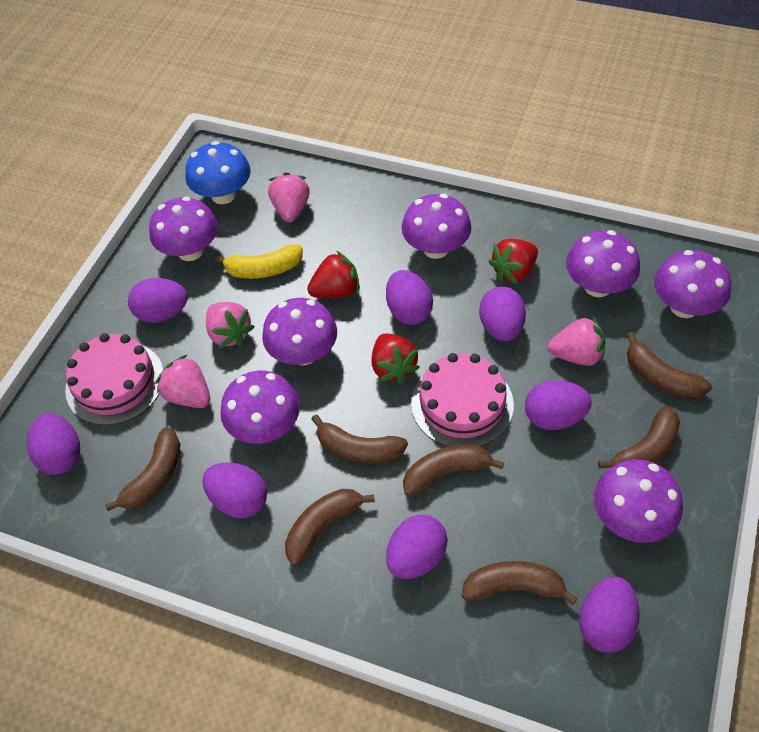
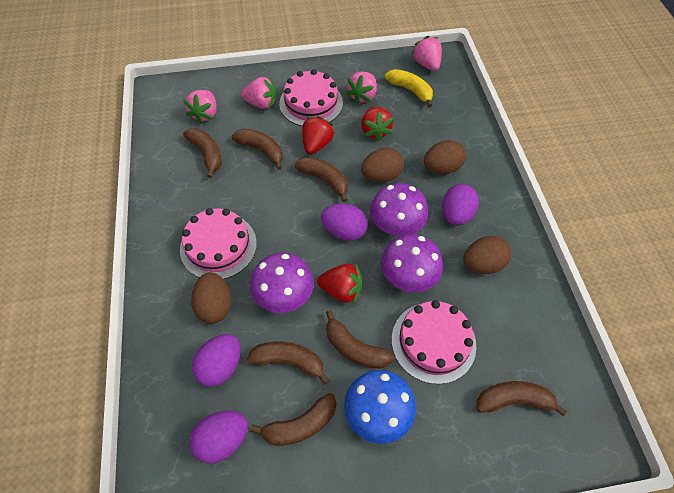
brown egg: 0 -> 4
pink cake: 2 -> 3
purple egg: 8 -> 4
purple mushroom: 7 -> 3

